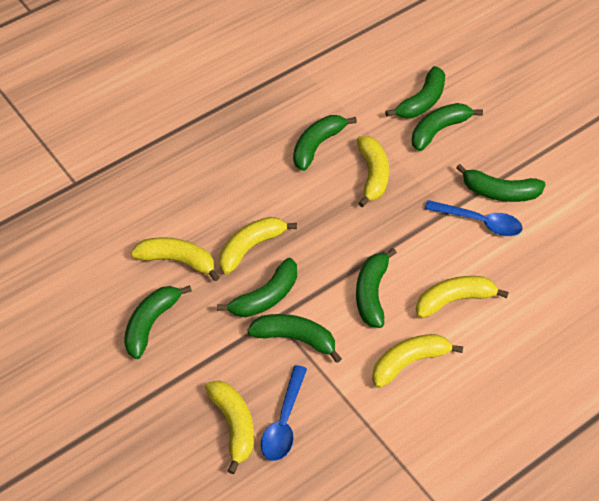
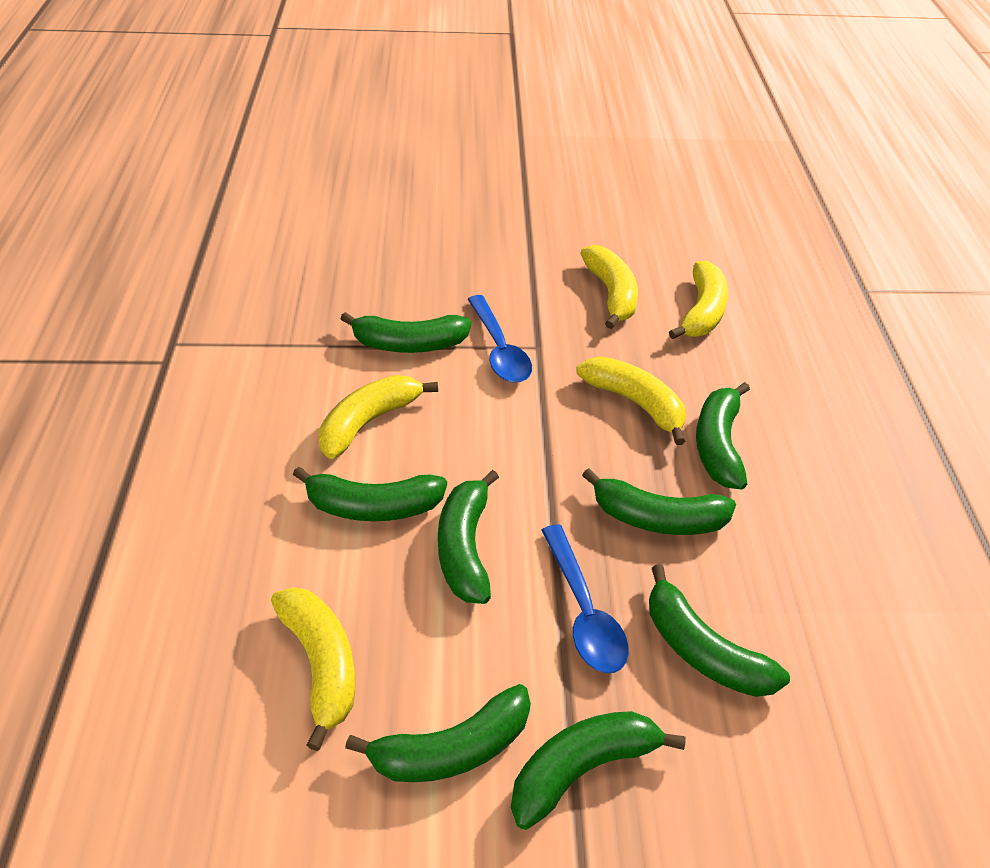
yellow banana: 6 -> 5

